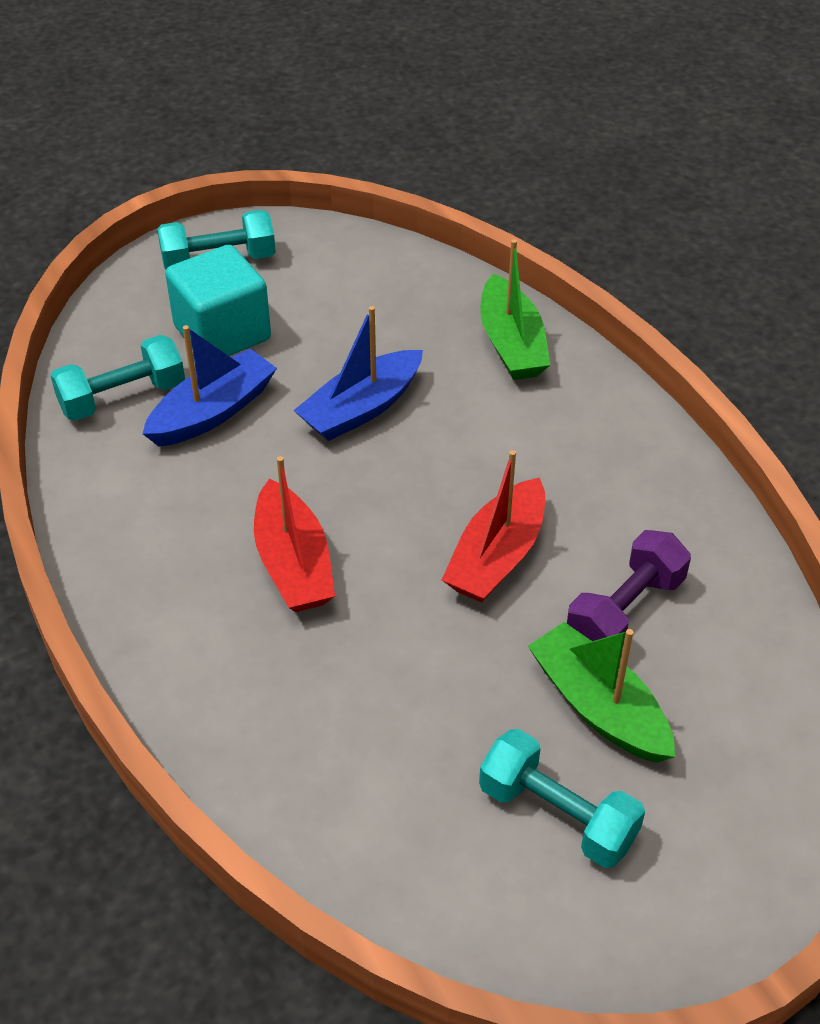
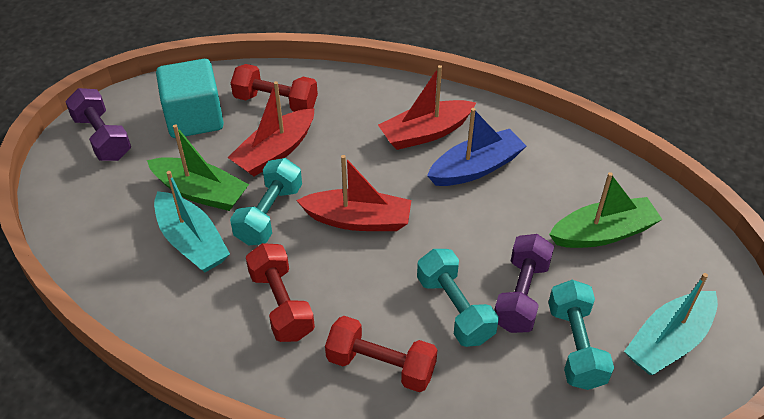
blue boat: 2 -> 1
purple dumbbell: 1 -> 2
red boat: 2 -> 3
red dumbbell: 0 -> 3
turquoise boat: 0 -> 2

